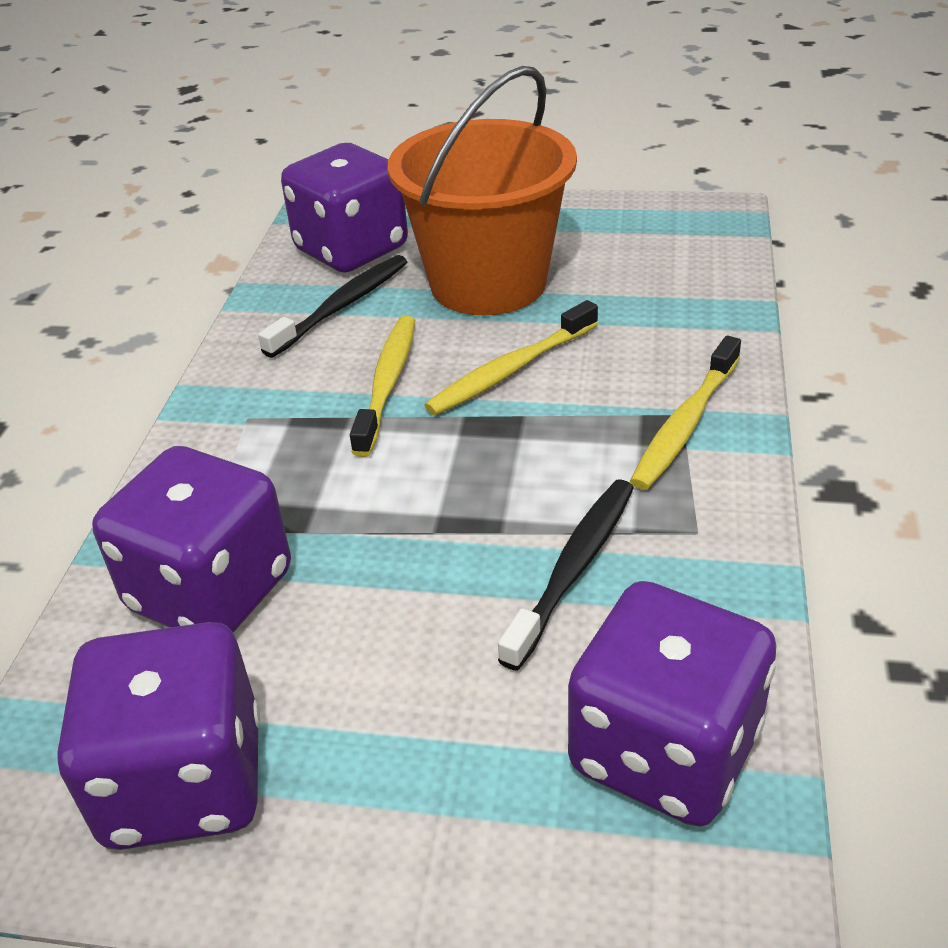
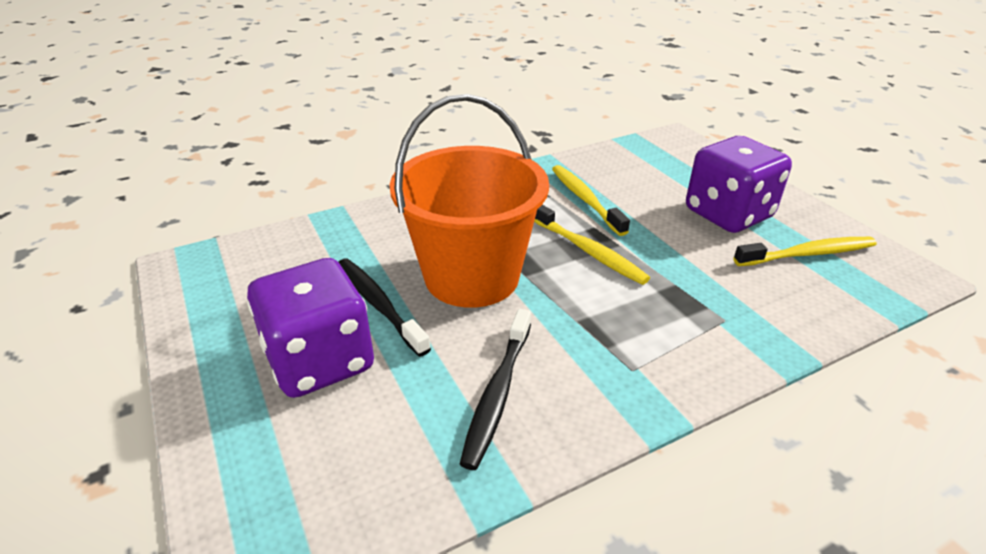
purple dice: 4 -> 2

